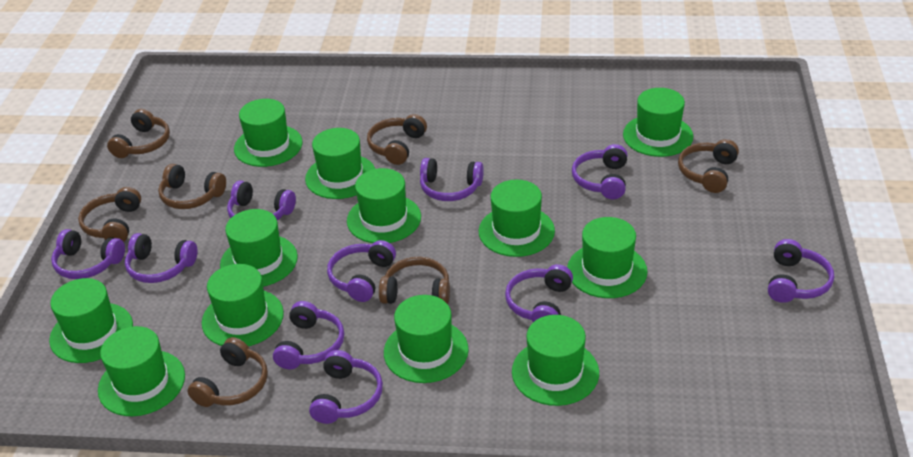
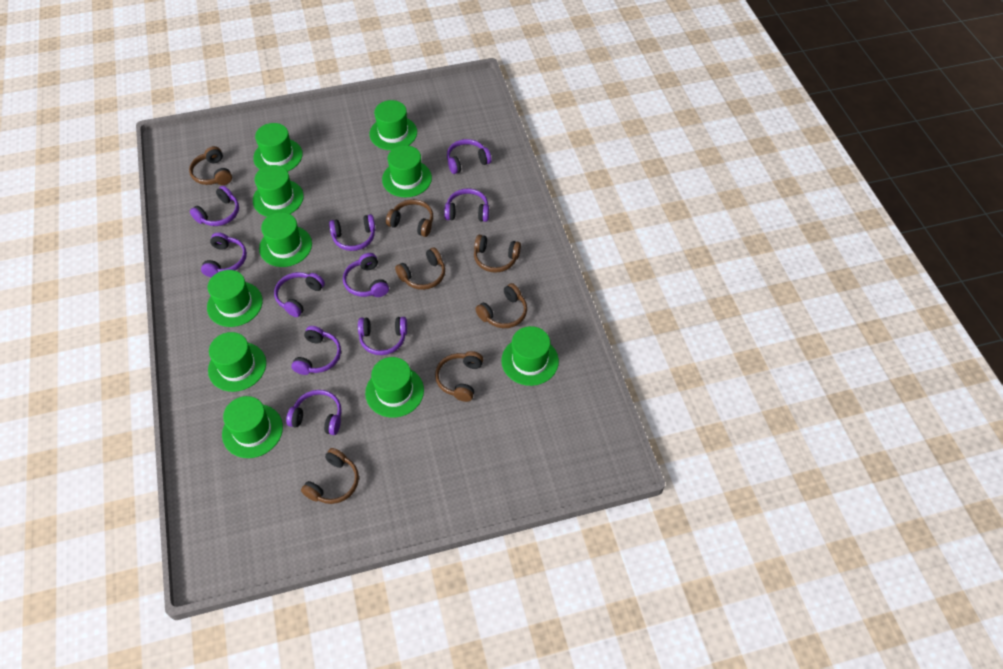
green hat: 12 -> 10

